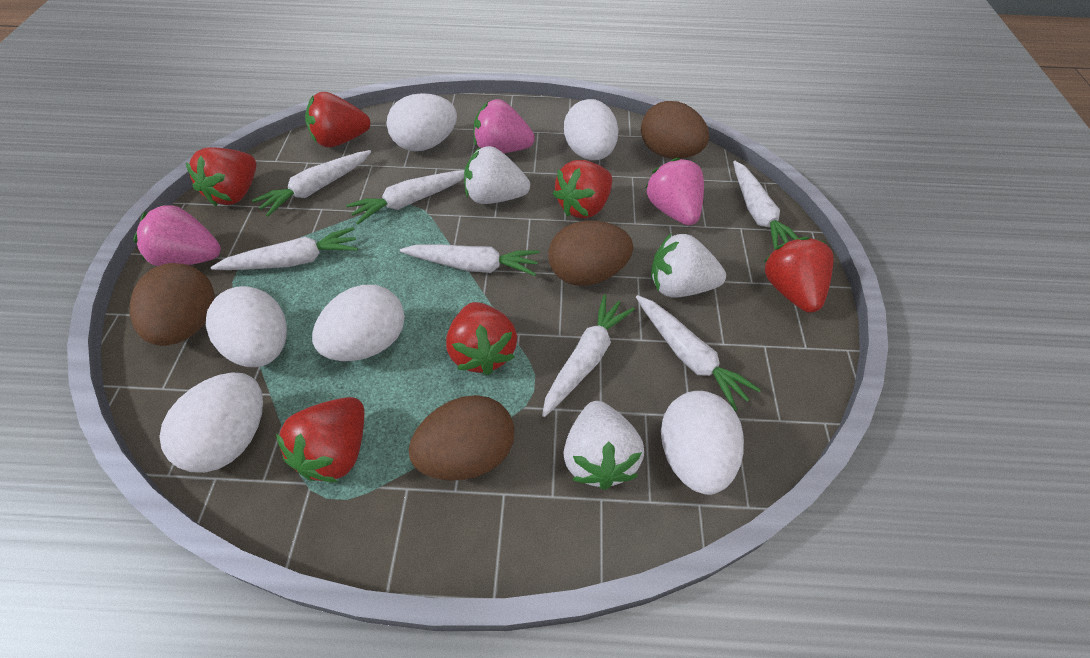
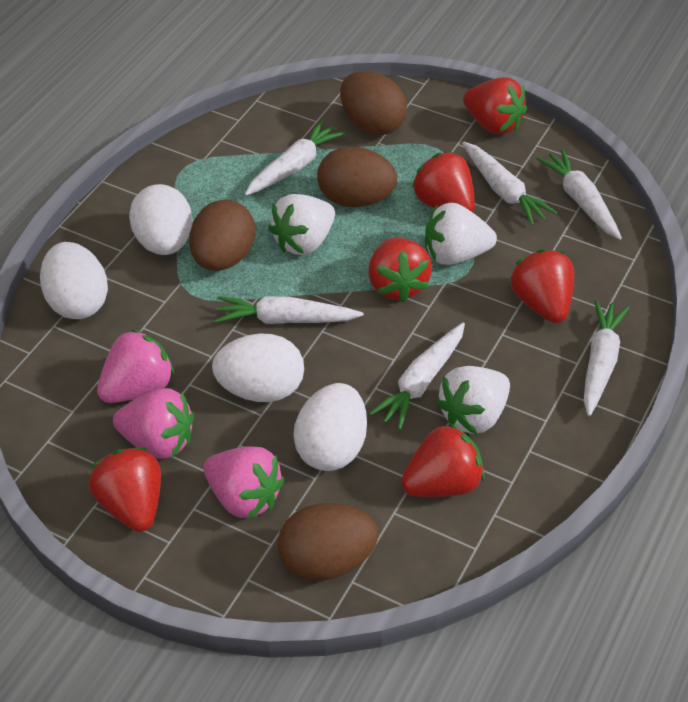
white carrot: 7 -> 6
white egg: 6 -> 4

